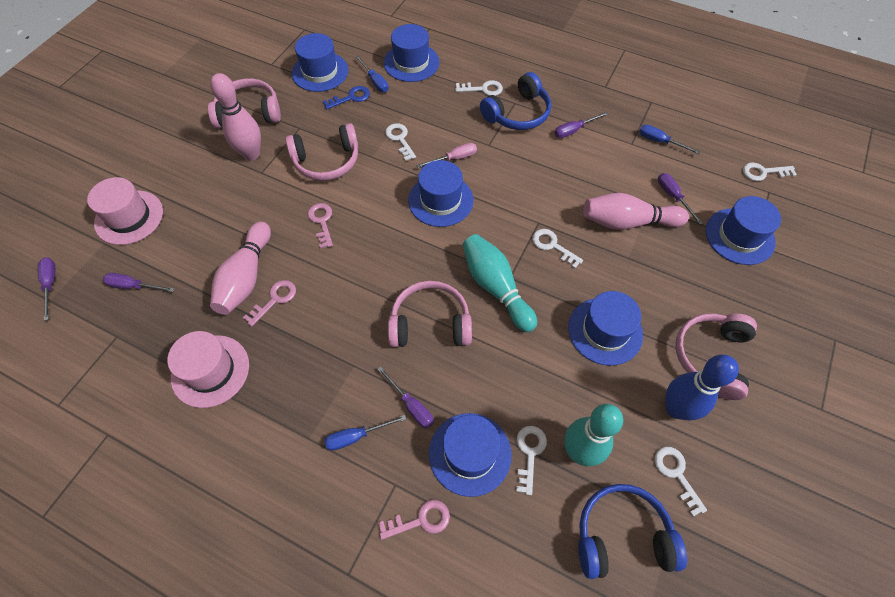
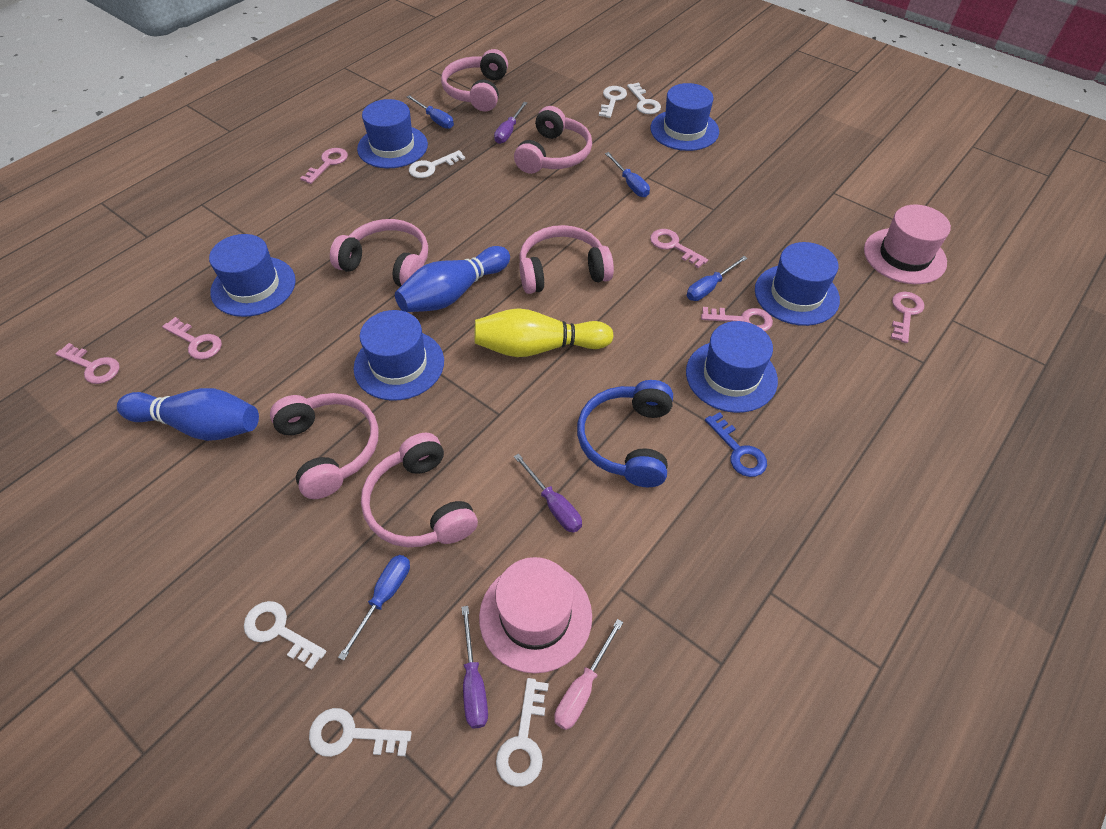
blue bowling pin: 1 -> 2
blue headphones: 2 -> 1
blue screwdriver: 3 -> 4
pink bowling pin: 3 -> 0
pink headphones: 4 -> 6
pink key: 3 -> 6
purple screwdriver: 5 -> 3
turquoise bowling pin: 2 -> 0
yellow bowling pin: 0 -> 1

